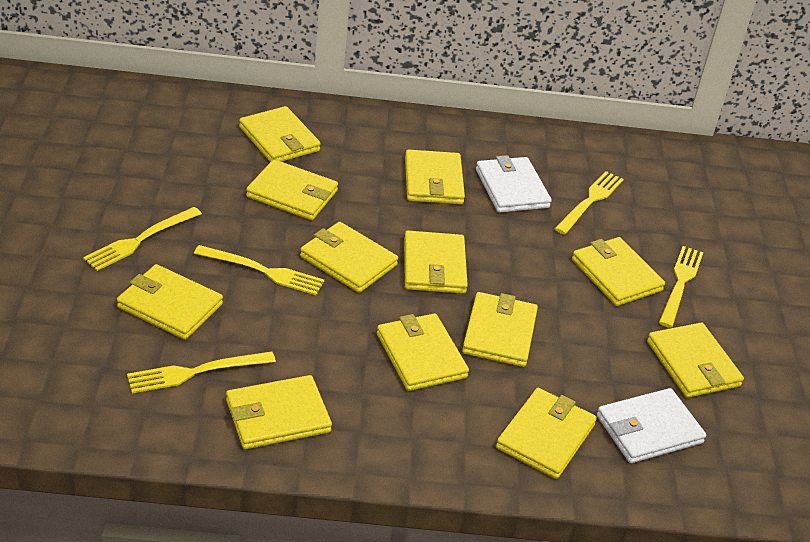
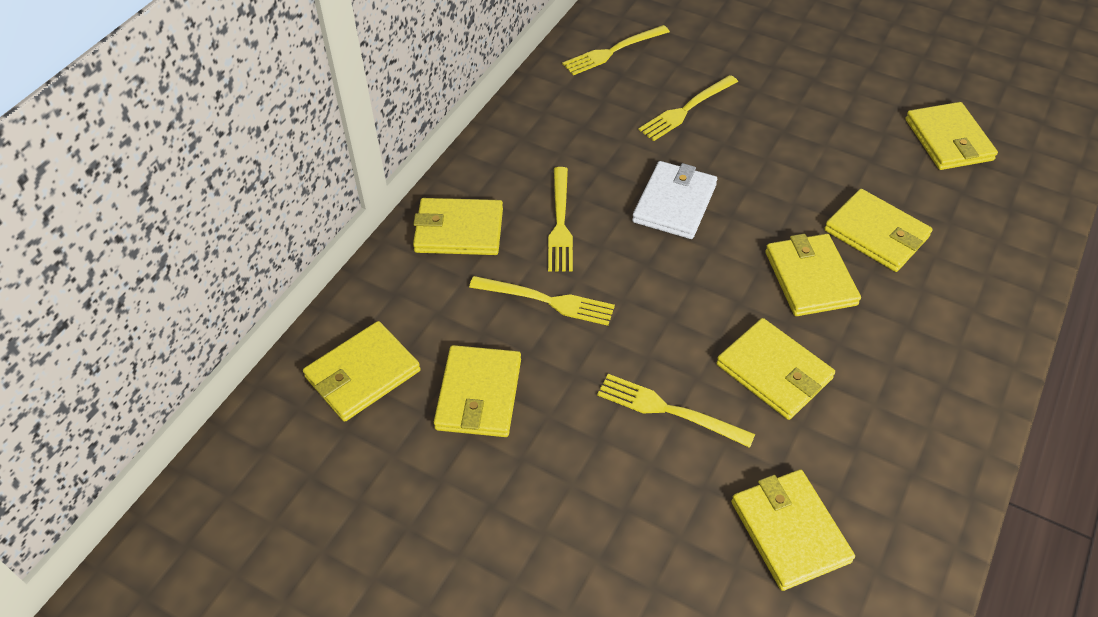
white wallet: 2 -> 1
yellow wallet: 12 -> 8

